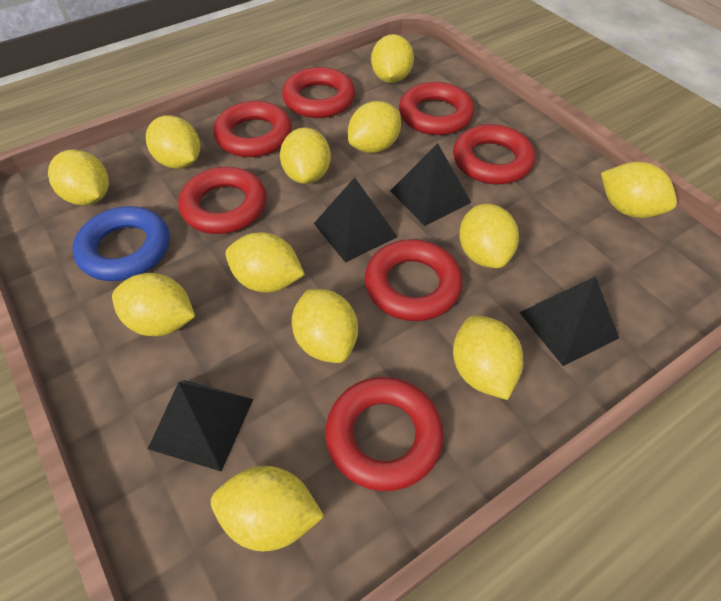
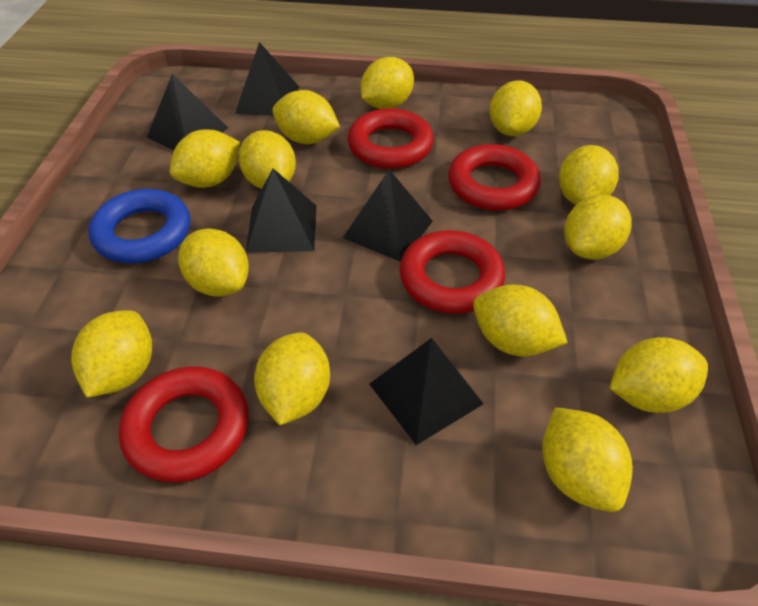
black pyramid: 4 -> 5
red ring: 7 -> 4
yellow lemon: 12 -> 13

